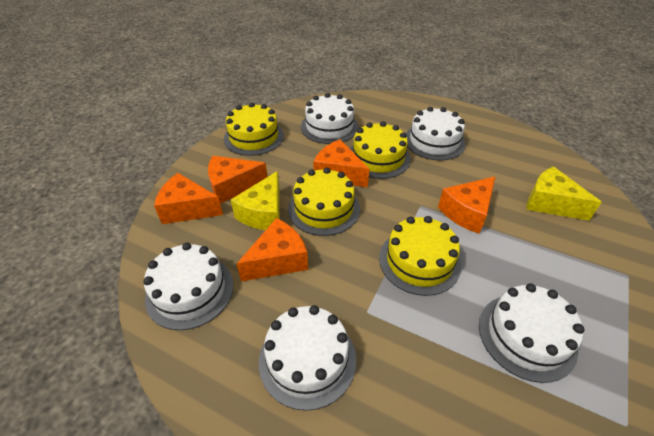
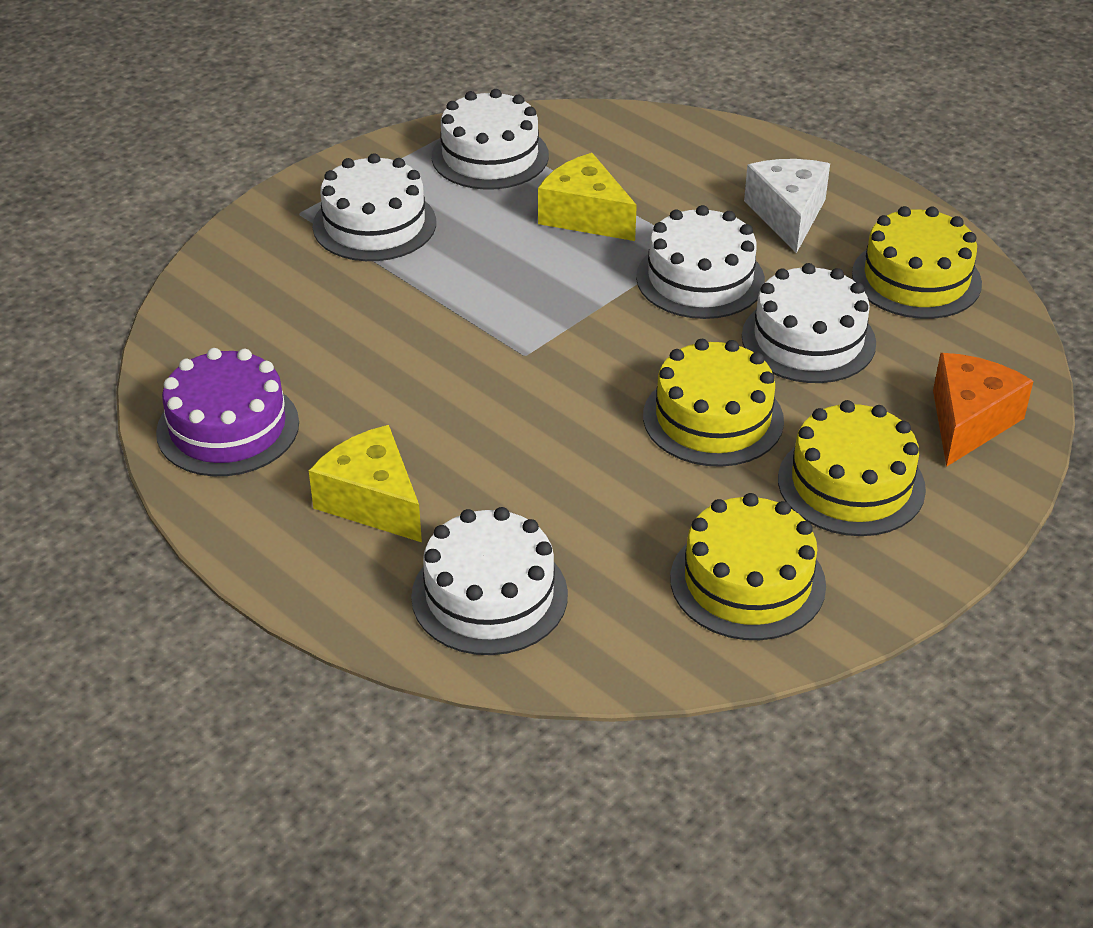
orange cheese: 5 -> 1
purple cake: 0 -> 1
white cheese: 0 -> 1

